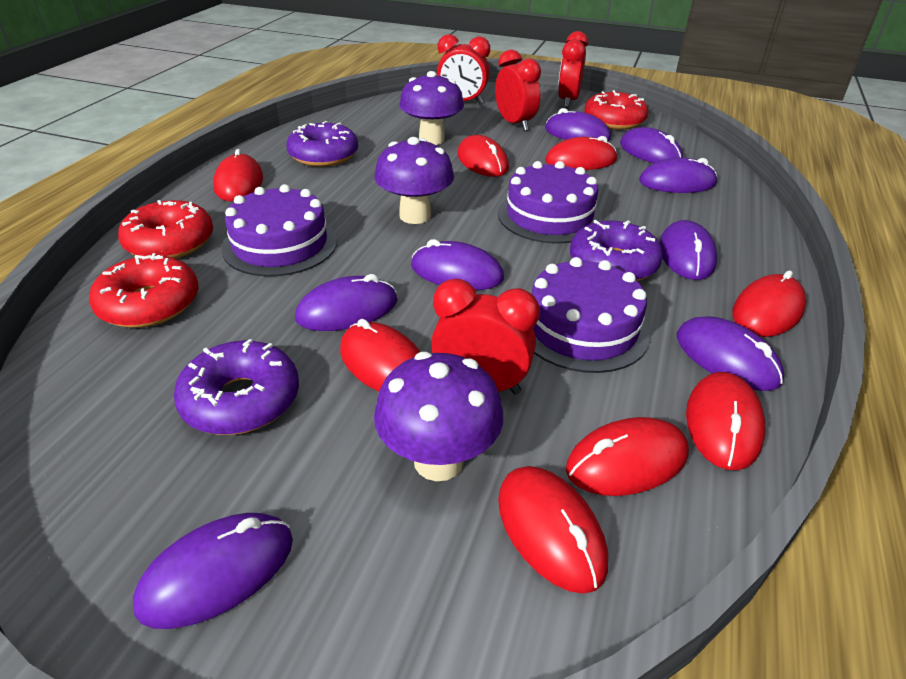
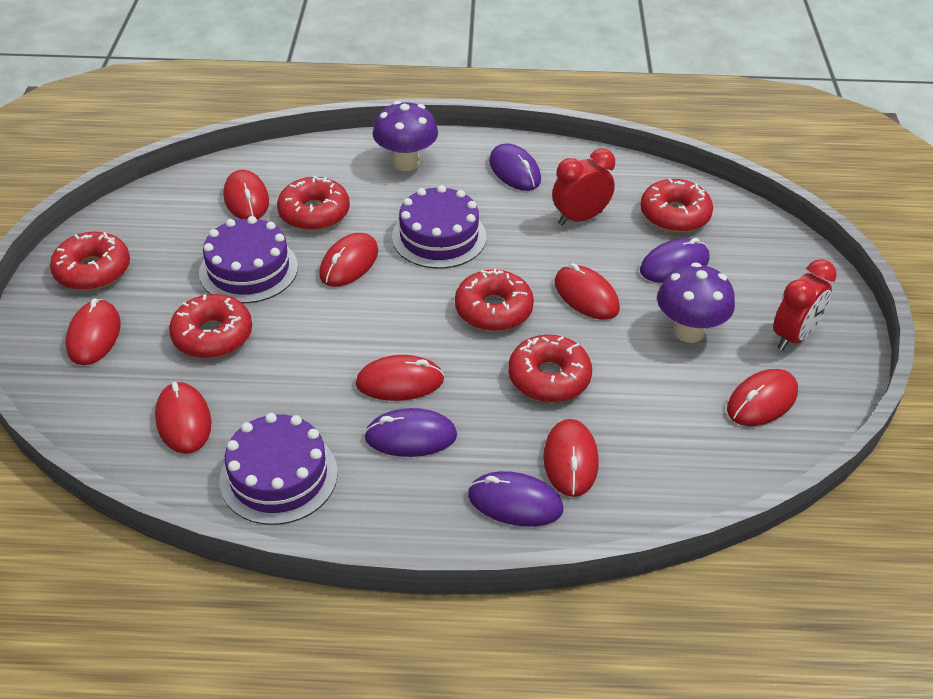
purple donut: 3 -> 0
purple mouse: 8 -> 4
purple mushroom: 3 -> 2
red clock: 4 -> 2
red donut: 3 -> 6

